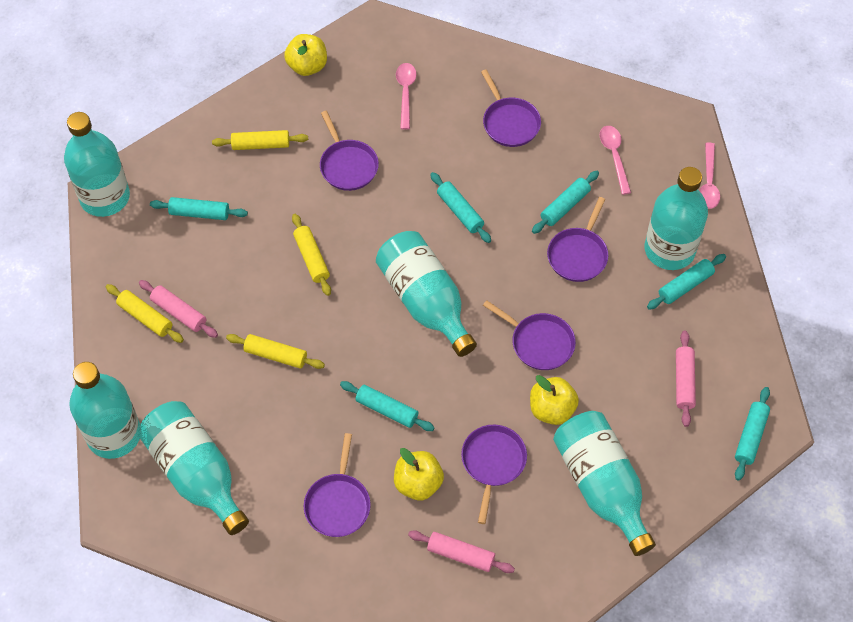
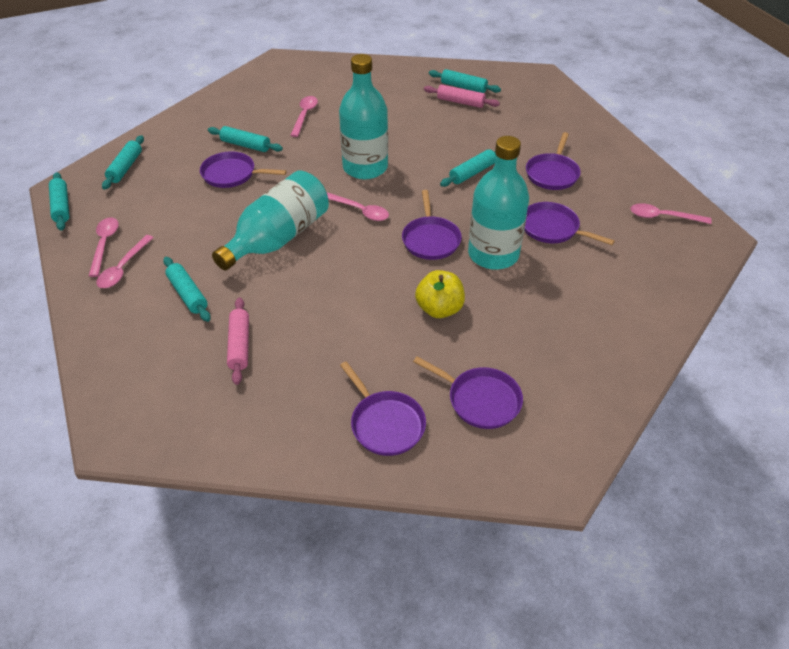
pink rolling pin: 3 -> 2
pink spoon: 3 -> 5
turquoise bottle: 6 -> 3
yellow apple: 3 -> 1
yellow rolling pin: 4 -> 0

